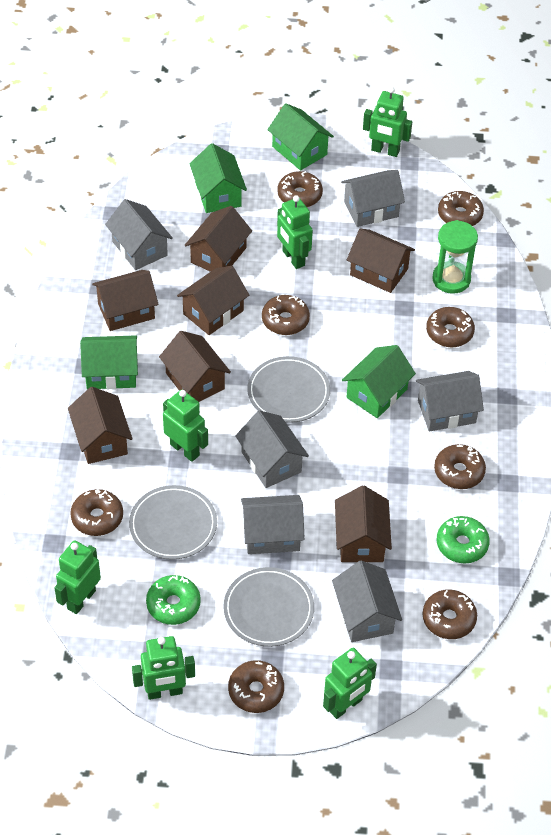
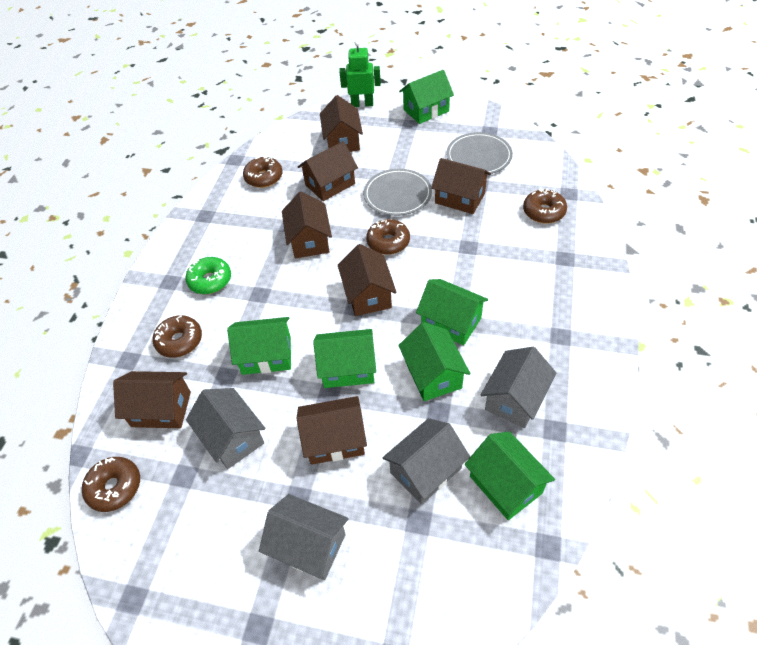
brown donut: 8 -> 5
green donut: 2 -> 1
green hourglass: 1 -> 0
green house: 4 -> 6
green robot: 6 -> 1
grey house: 6 -> 4
grey plate: 3 -> 2

